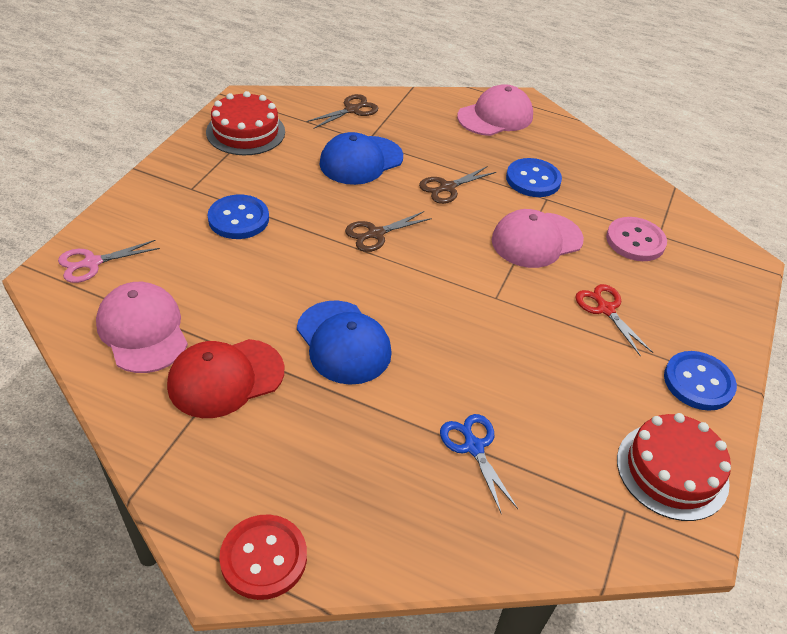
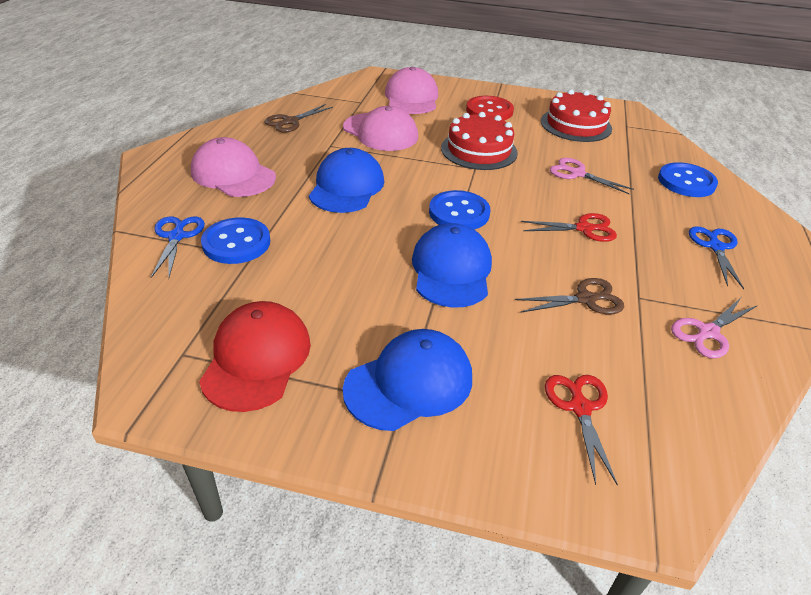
blue cap: 2 -> 3
blue scissors: 1 -> 2
brown scissors: 3 -> 2
pink button: 1 -> 0
pink scissors: 1 -> 2
red scissors: 1 -> 2

